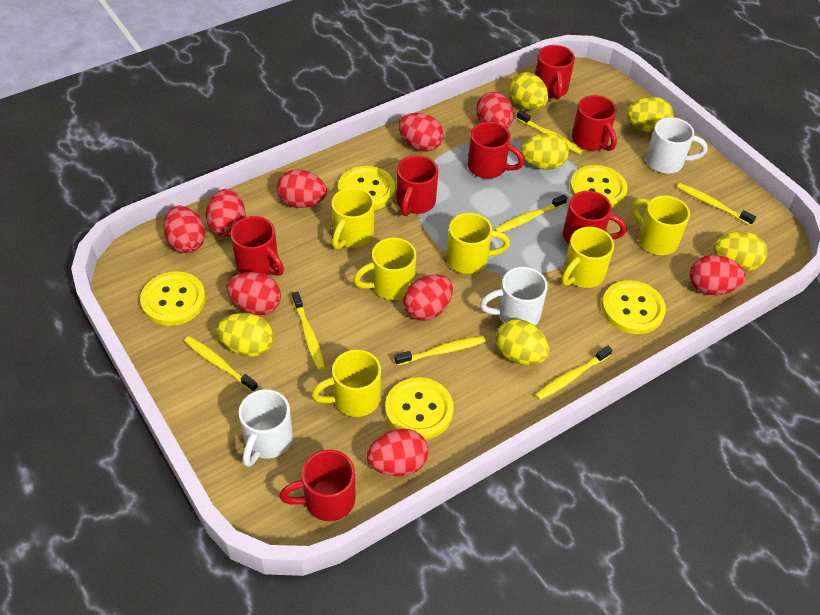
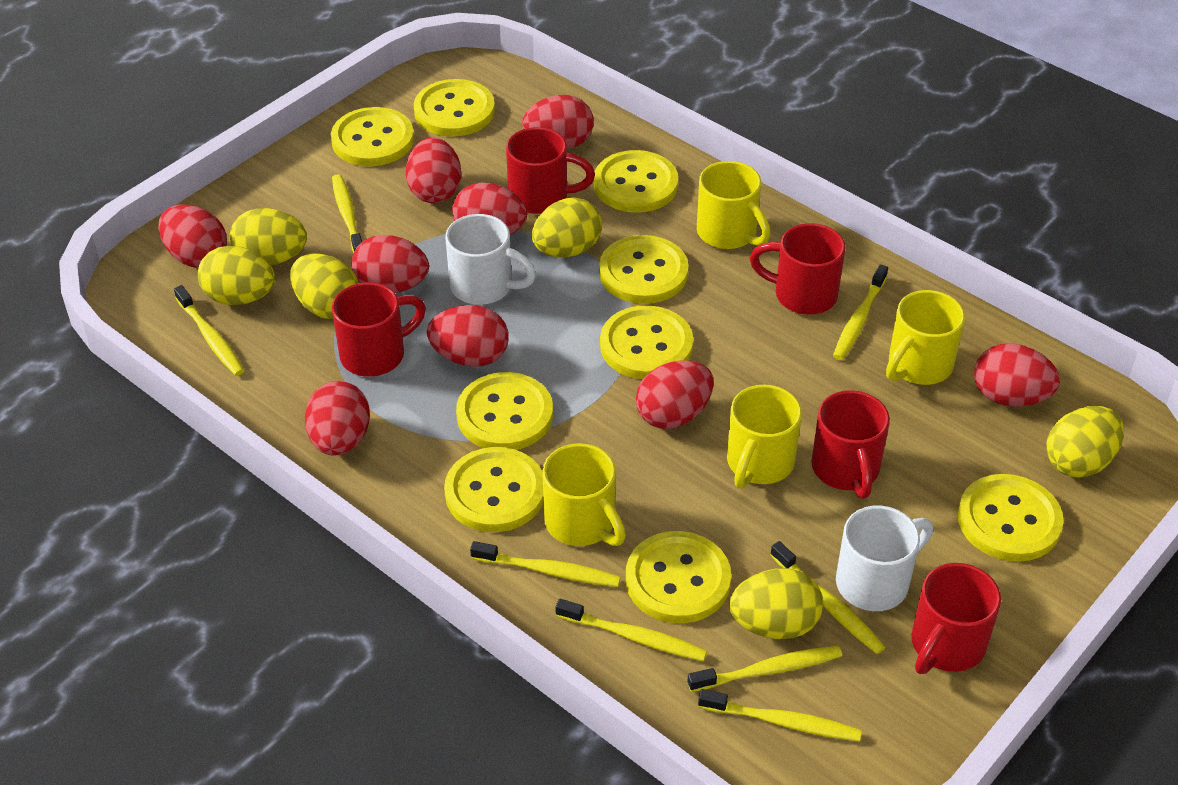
red mug: 7 -> 5
white mug: 3 -> 2
yellow button: 5 -> 9
yellow mug: 6 -> 4
yellow toothbrush: 7 -> 8

